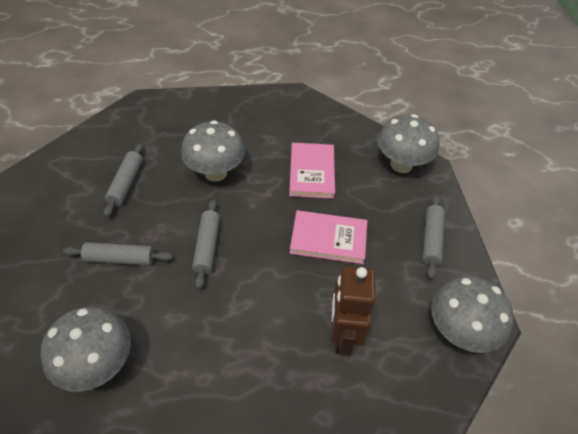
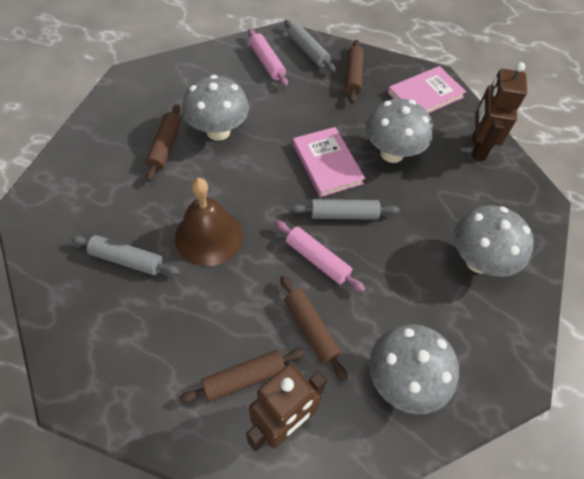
brown bell: 0 -> 1
brown robot: 1 -> 2
brown rolling pin: 0 -> 4
grey rolling pin: 4 -> 3
pink rolling pin: 0 -> 2

